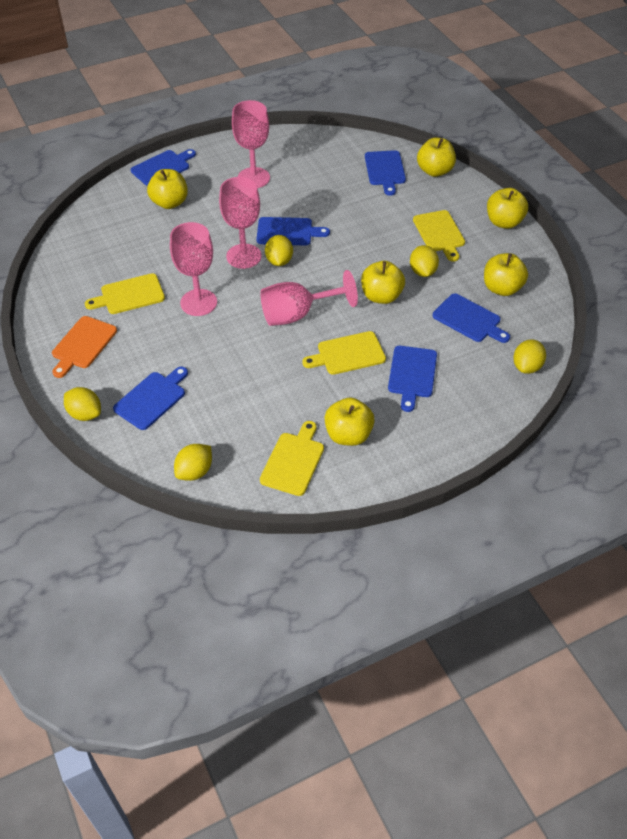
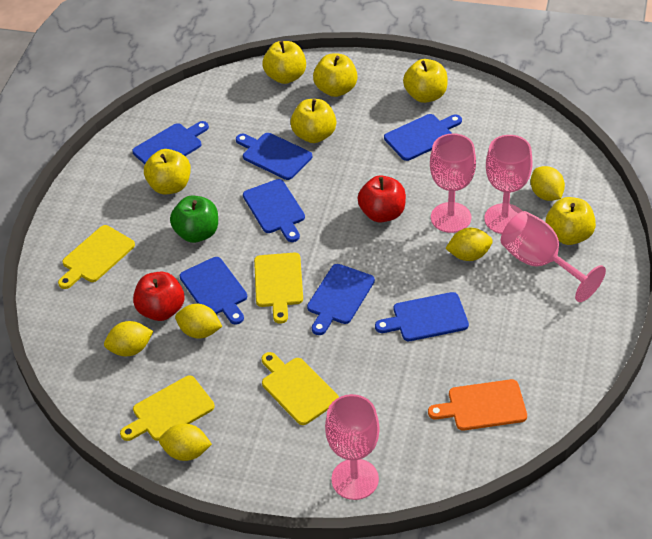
blue cutting board: 6 -> 7
green apple: 0 -> 1
red apple: 0 -> 2

